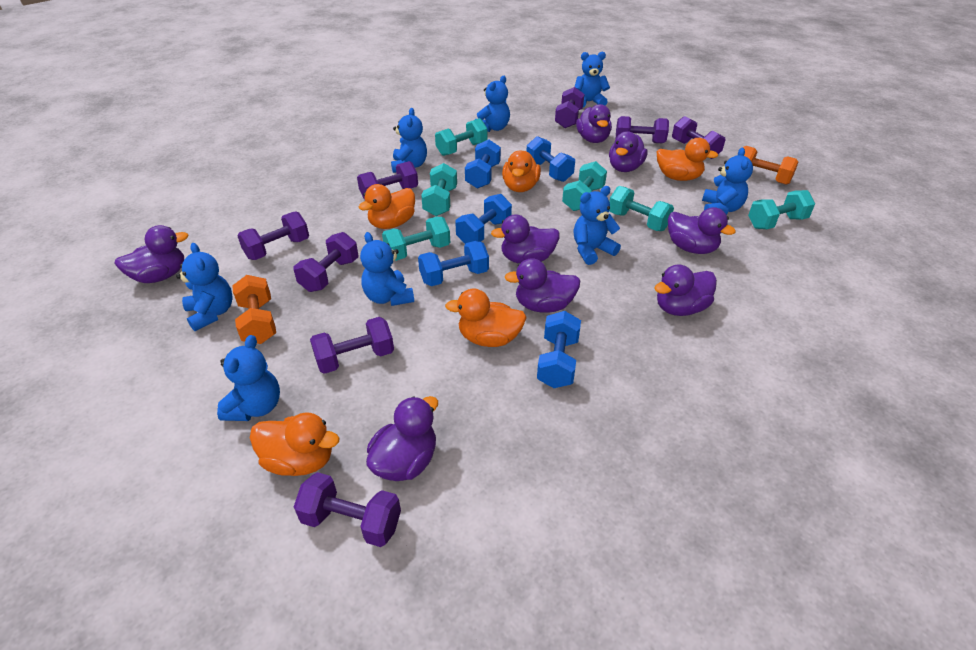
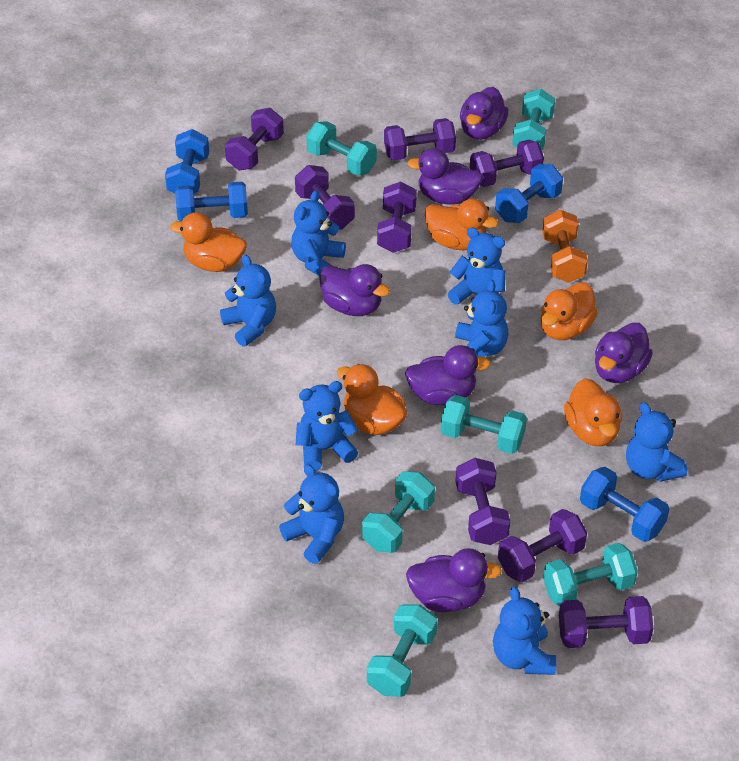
blue dumbbell: 5 -> 4
orange dumbbell: 2 -> 1
purple duck: 8 -> 6

